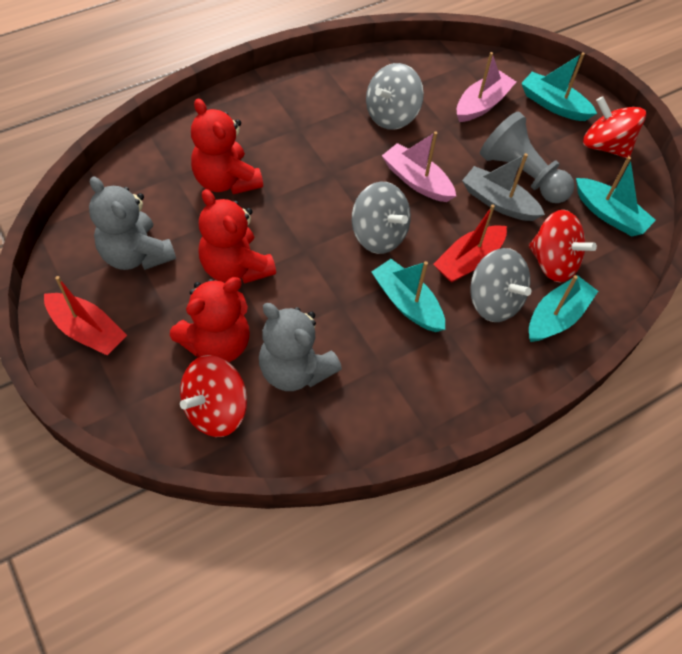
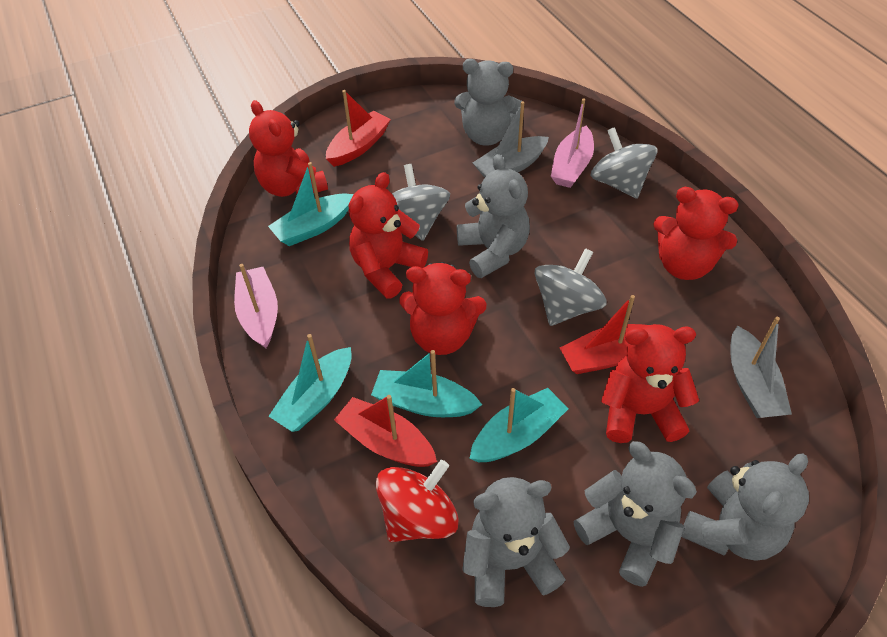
grey boat: 1 -> 2
grey pawn: 1 -> 0
grey teddy bear: 2 -> 5
red boat: 2 -> 3
red spinning top: 3 -> 1
red teddy bear: 3 -> 5

